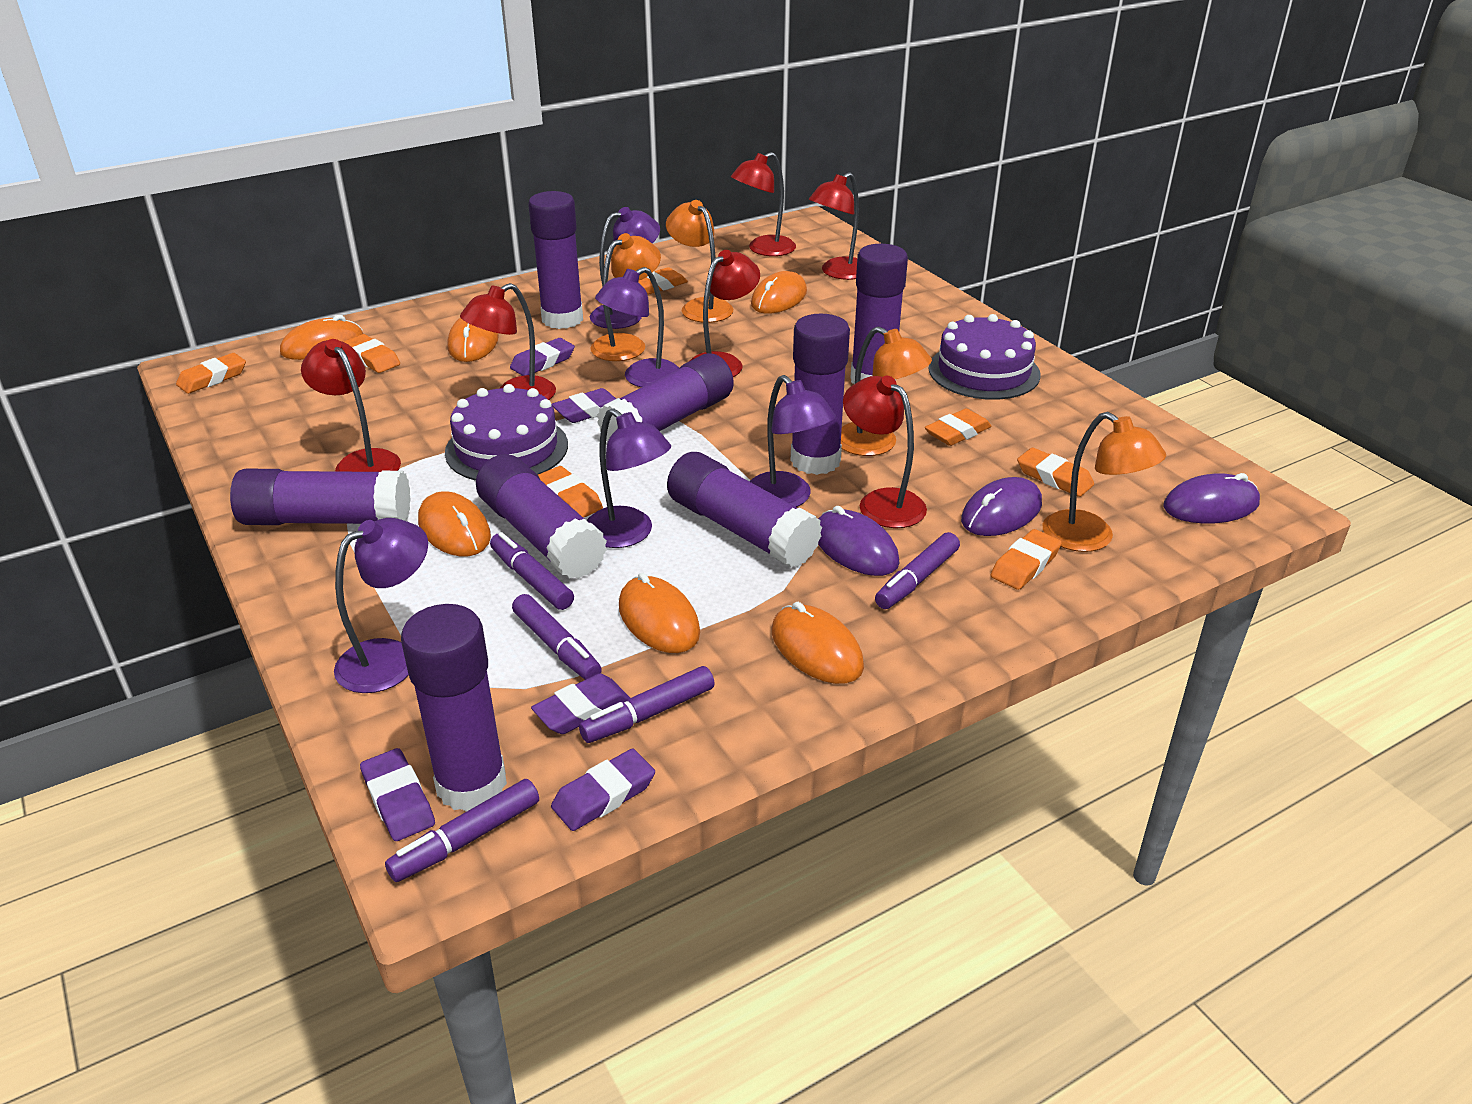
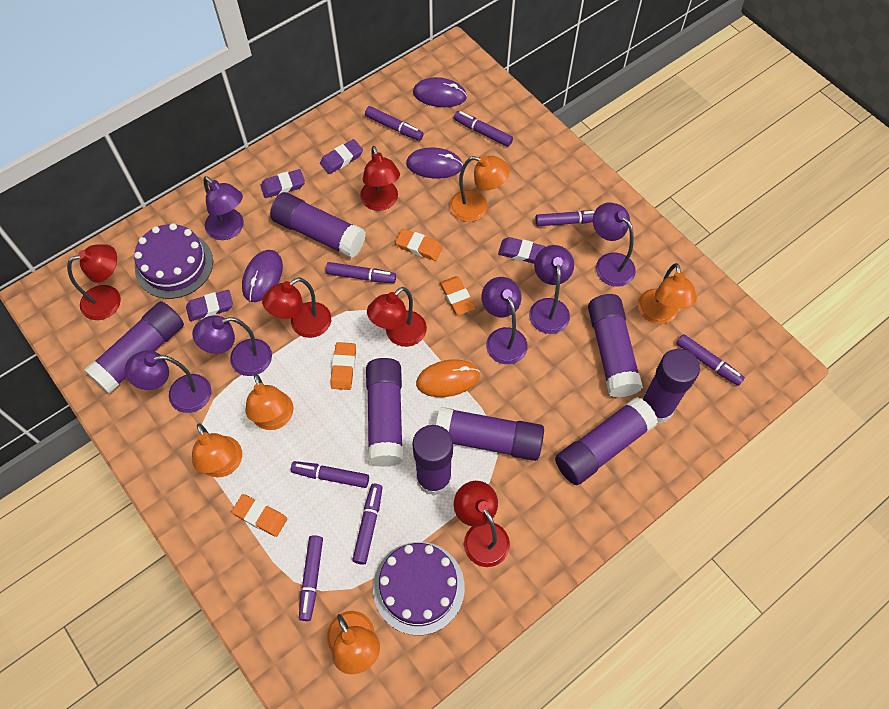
orange eraser: 7 -> 4
orange lamp: 4 -> 5
orange mouse: 6 -> 1
purple eraser: 5 -> 4
purple lamp: 5 -> 6
purple marker: 5 -> 8
red lamp: 6 -> 5

